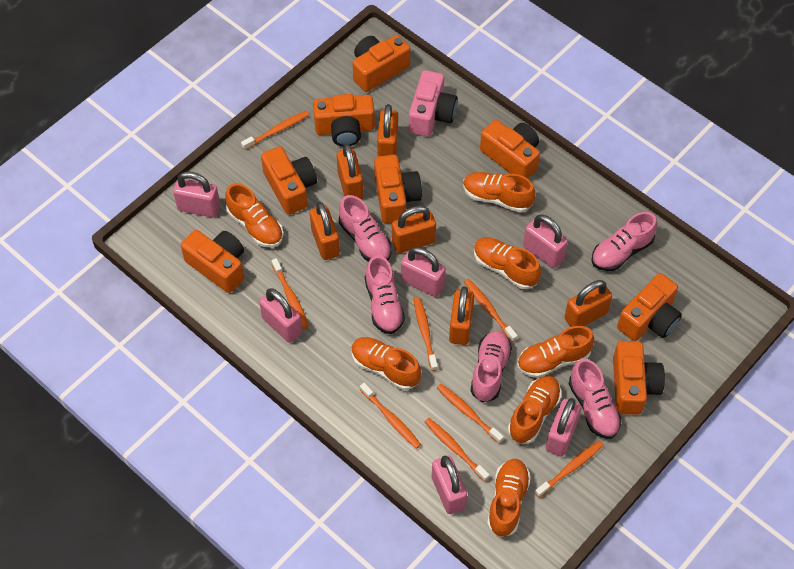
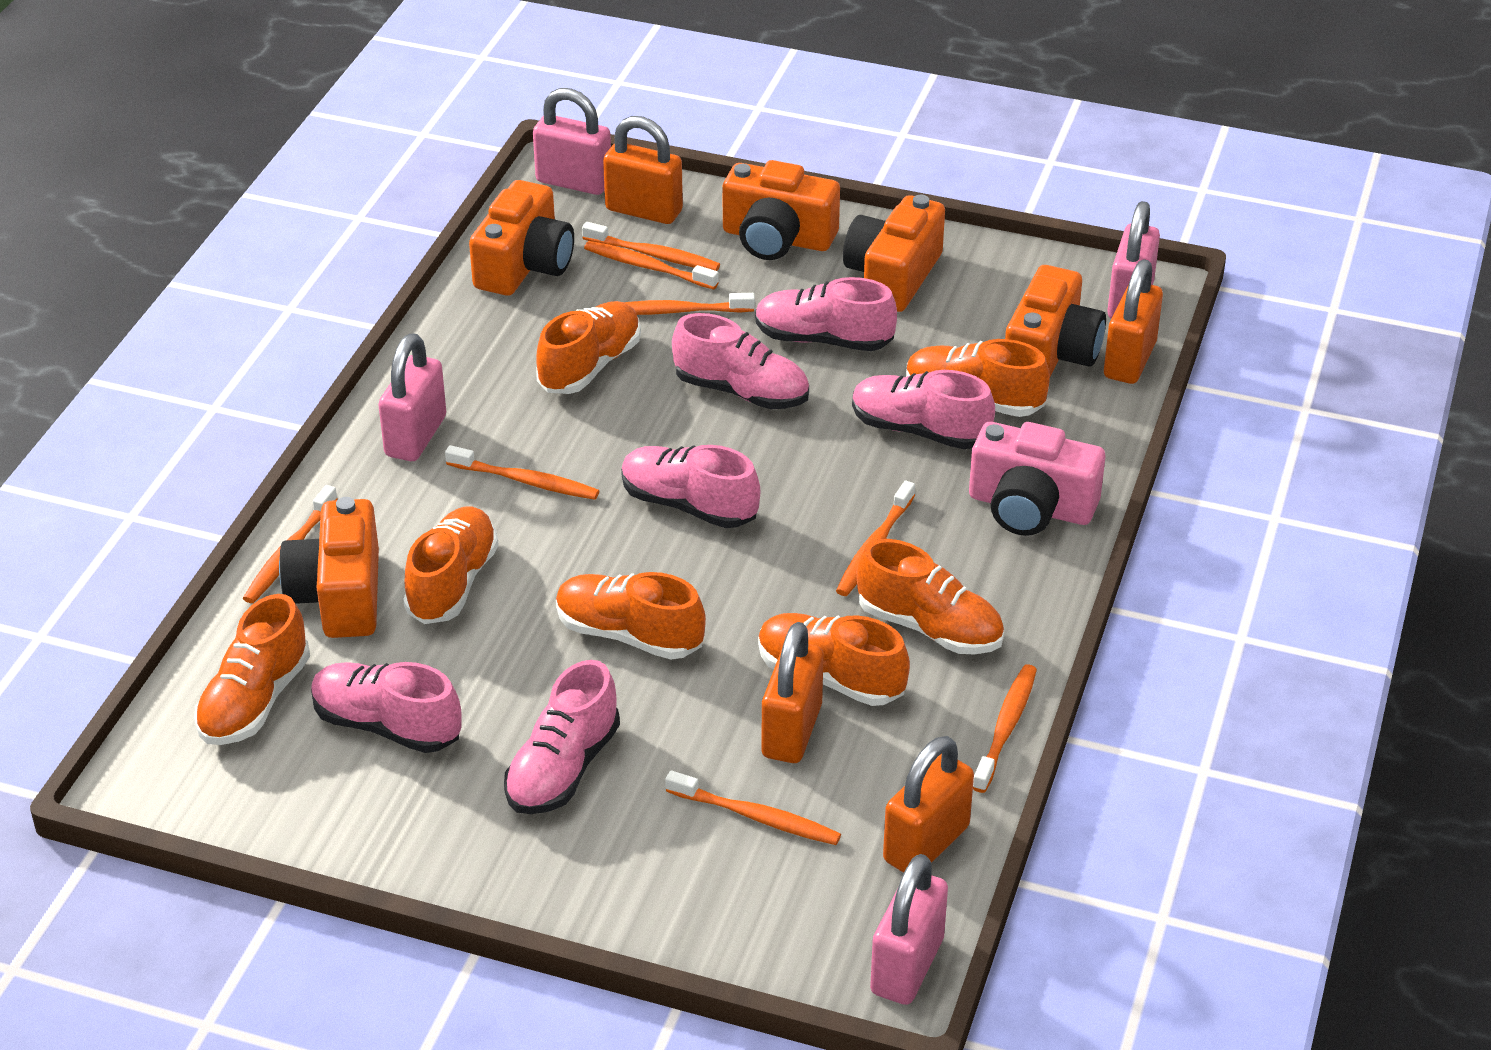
orange camera: 8 -> 5
orange padlock: 6 -> 4
pink padlock: 6 -> 4
pink shoe: 5 -> 6

